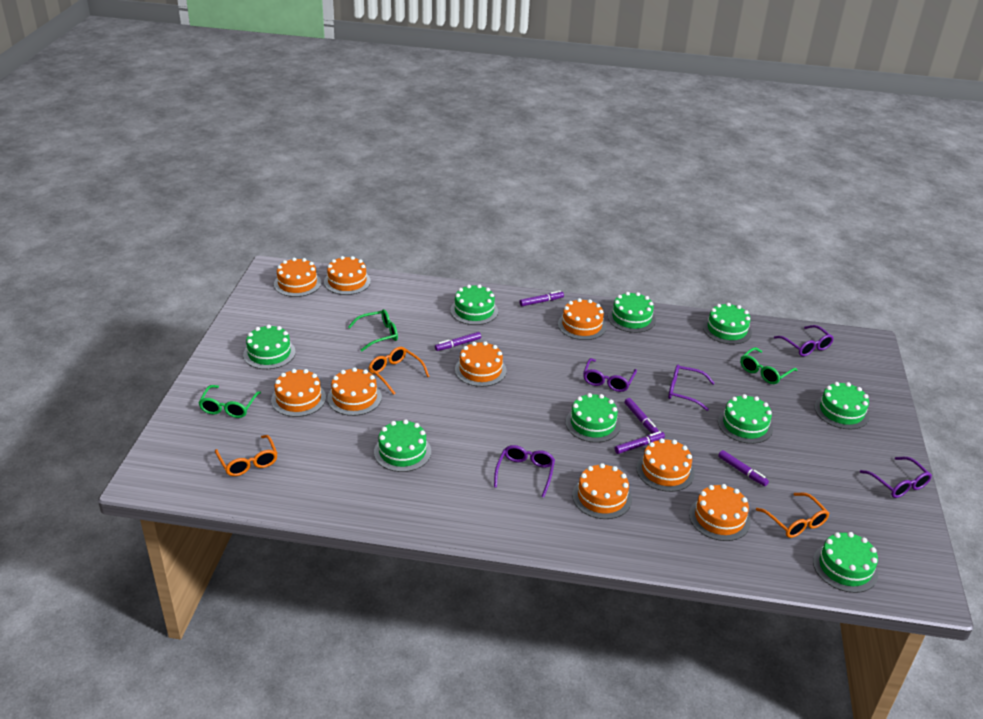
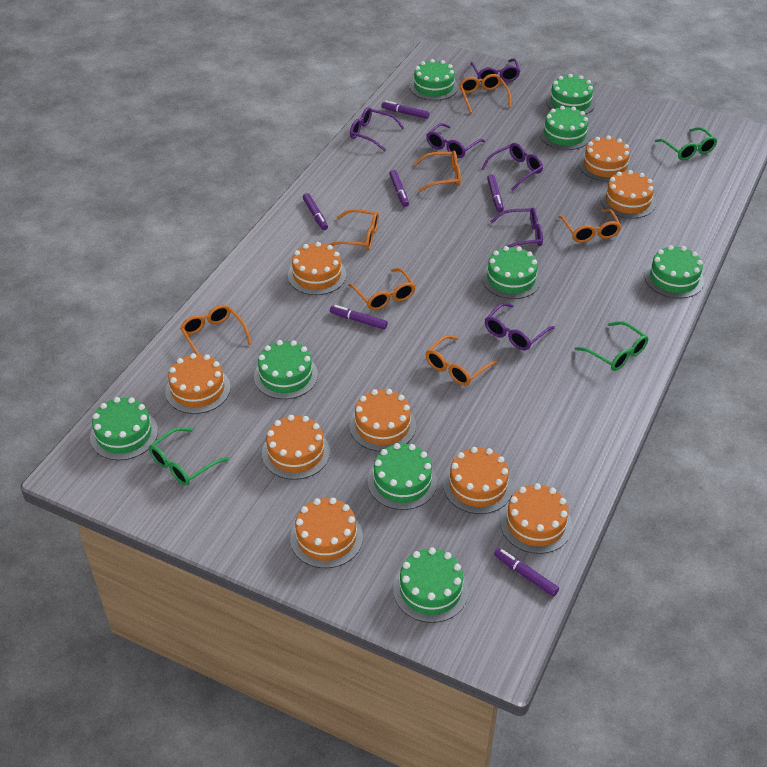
orange glasses: 3 -> 7
purple glasses: 5 -> 6
purple marker: 5 -> 6

